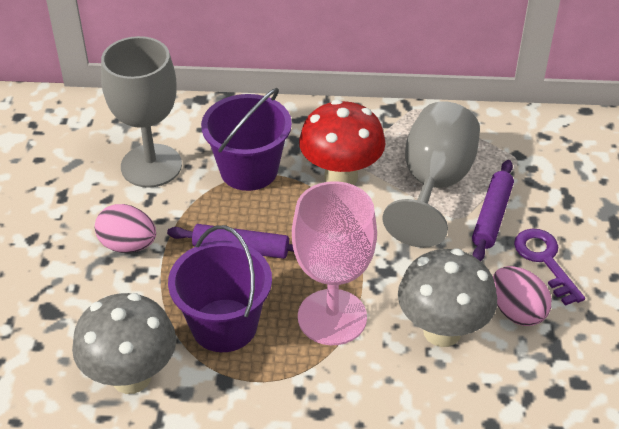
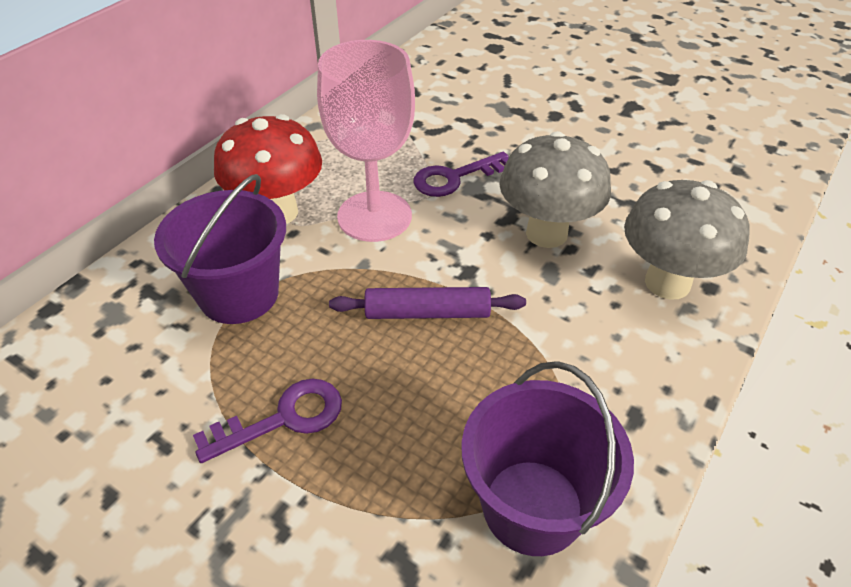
grey goblet: 2 -> 0
pink egg: 2 -> 0
purple key: 1 -> 2
purple rolling pin: 2 -> 1

